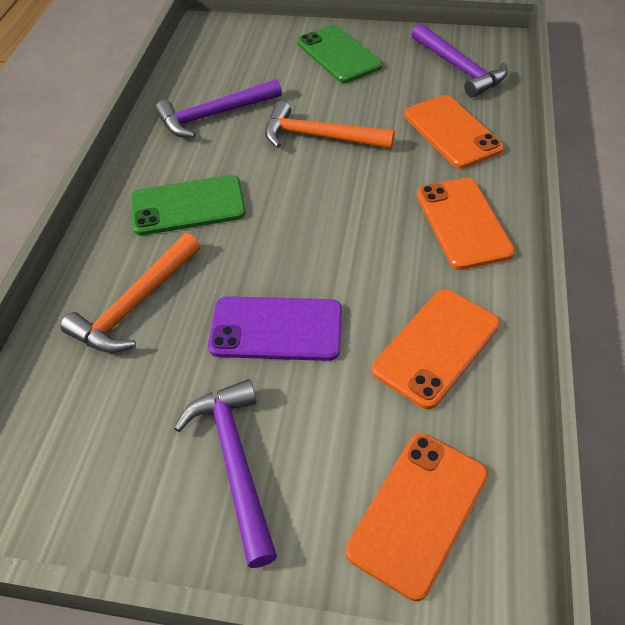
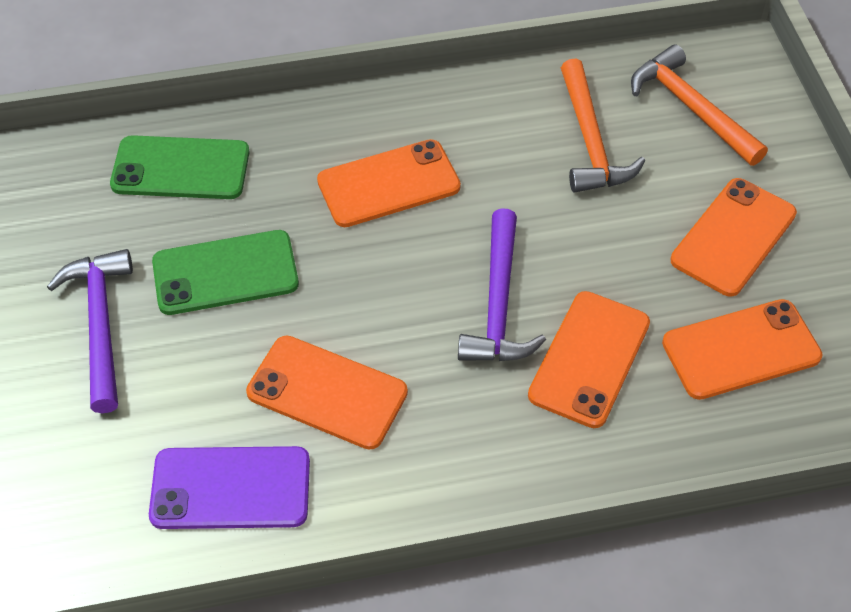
orange phone: 4 -> 5
purple hammer: 3 -> 2

